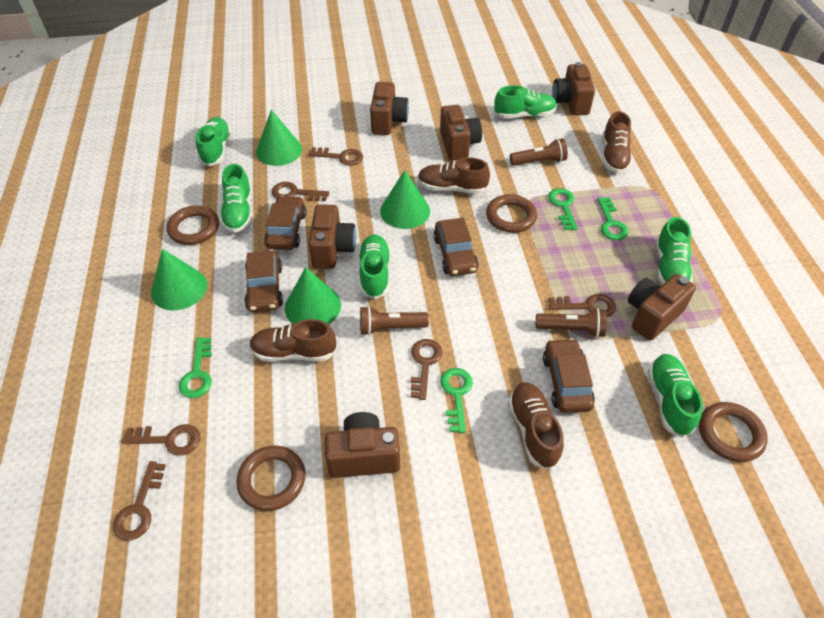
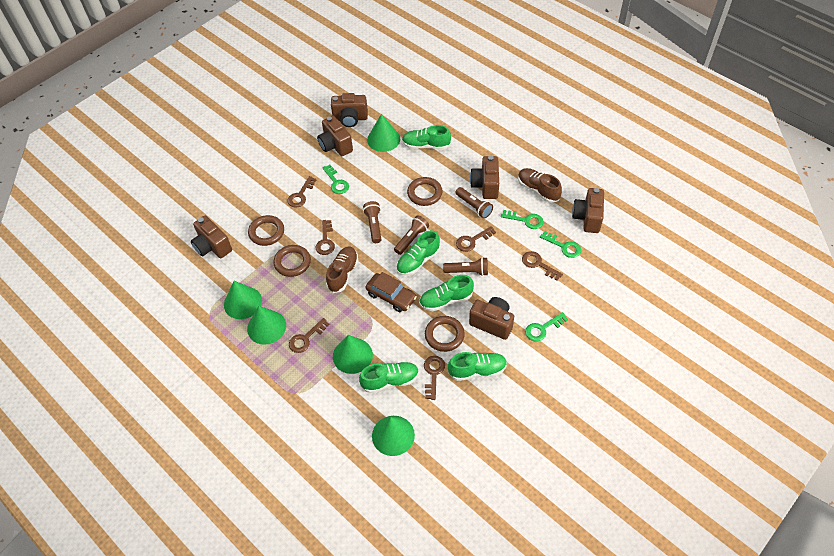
brown car: 4 -> 1
brown flashlight: 3 -> 4
brown shoe: 4 -> 2
green cone: 4 -> 5
green shoe: 6 -> 5

